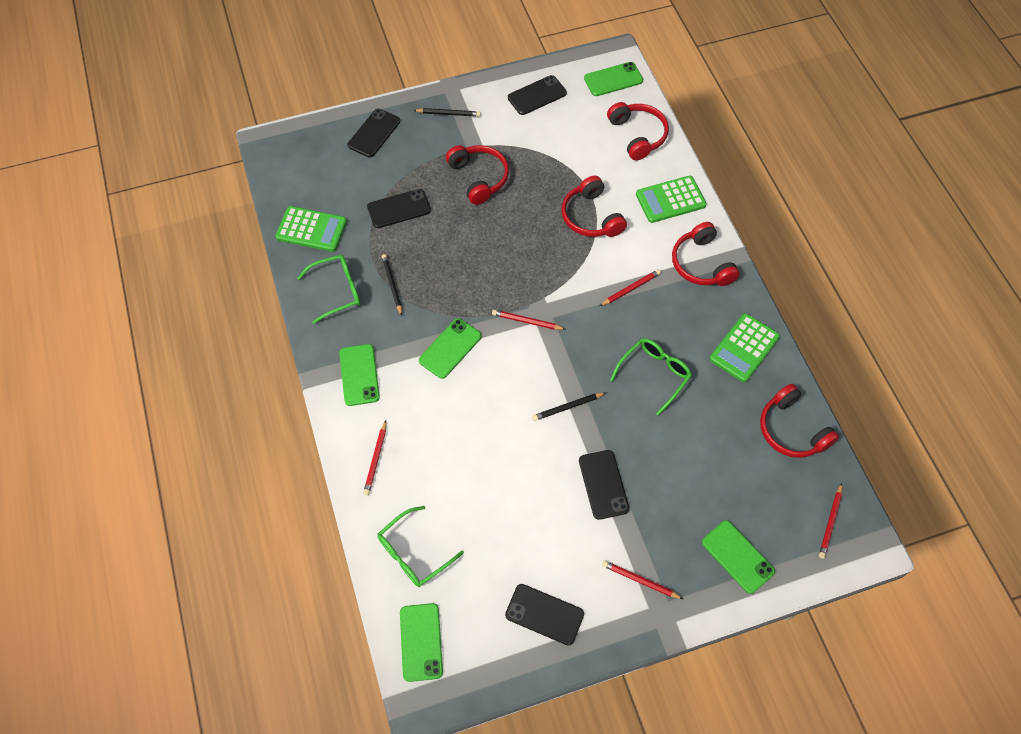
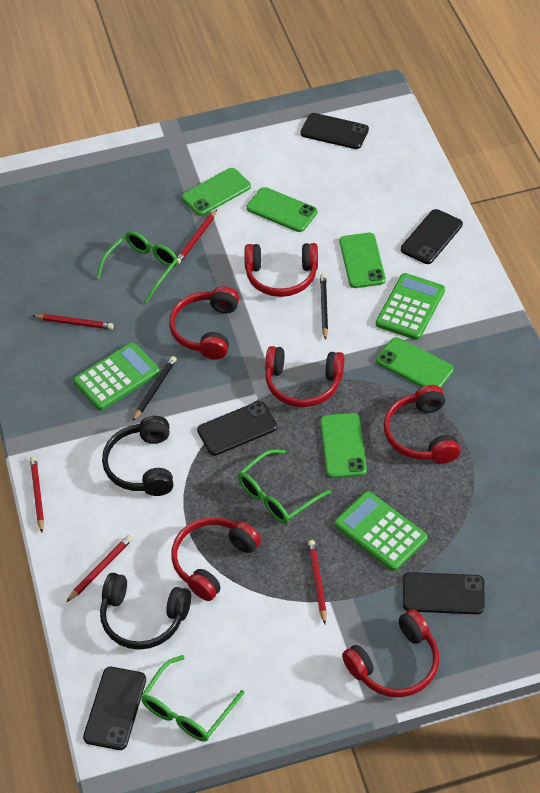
black headphones: 0 -> 2
black pencil: 3 -> 2
red headphones: 5 -> 6

